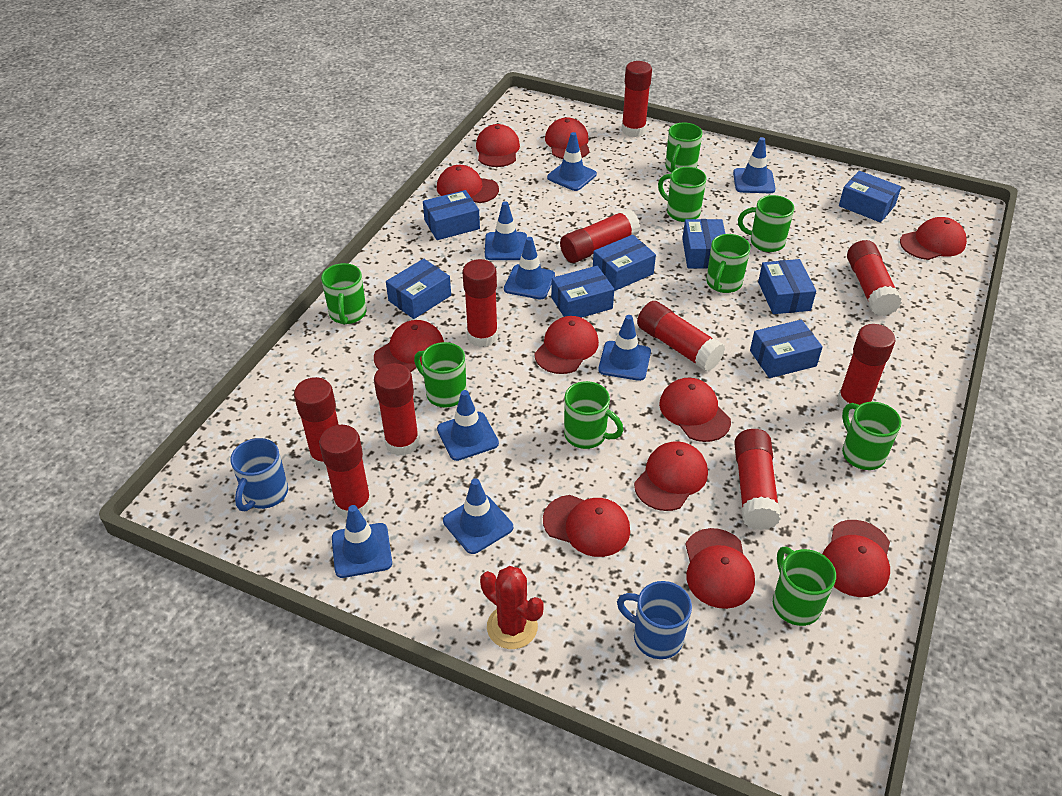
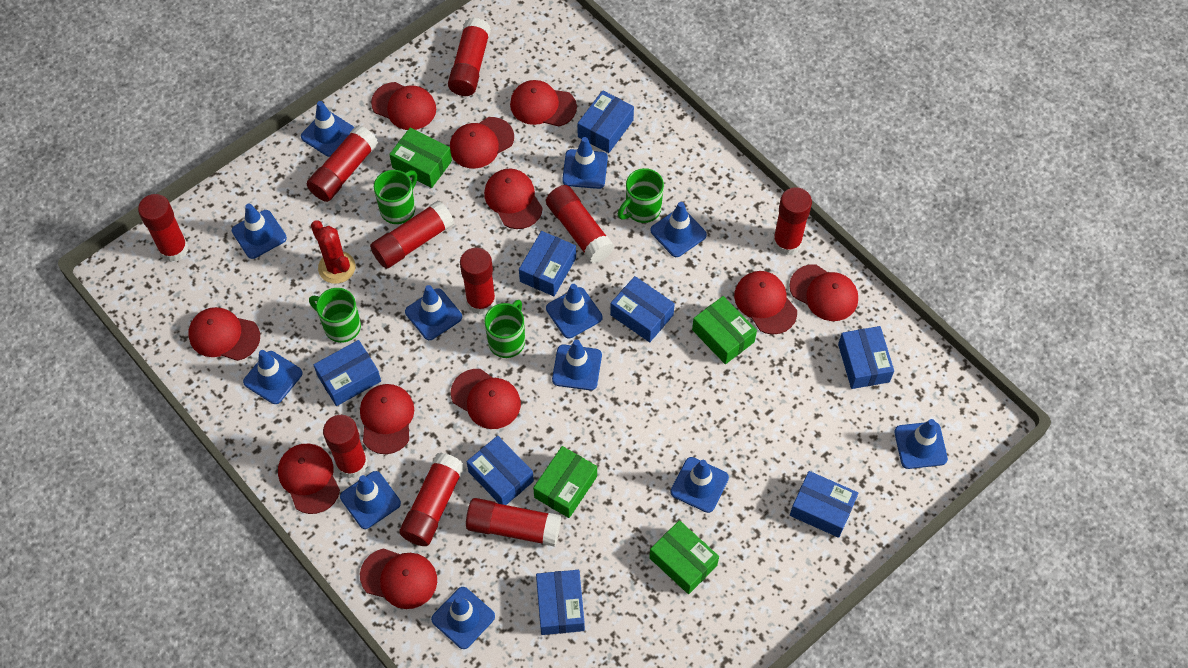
blue mug: 2 -> 0
blue traffic cone: 8 -> 12
green box: 0 -> 4
green mug: 9 -> 4

